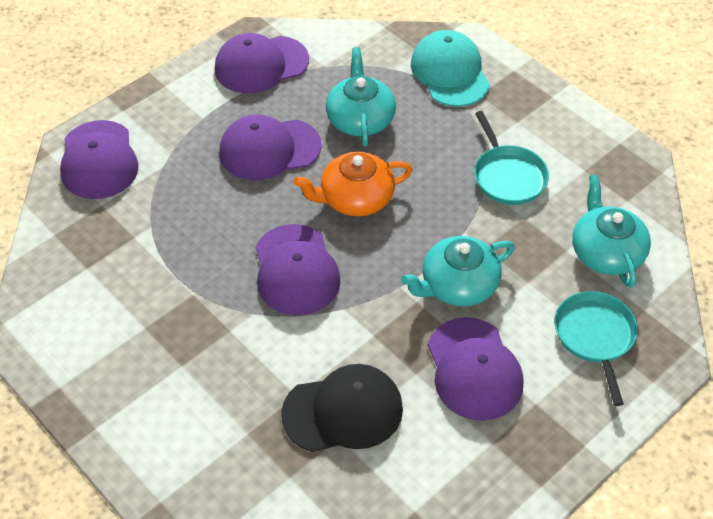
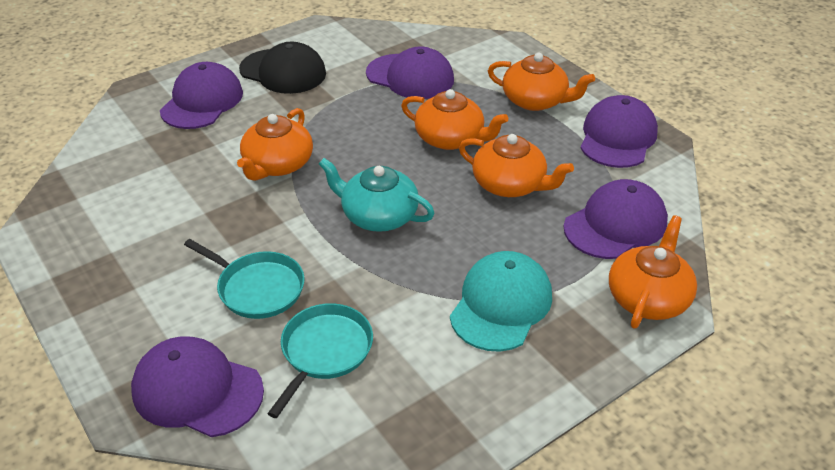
orange teapot: 1 -> 5
turquoise teapot: 3 -> 1

